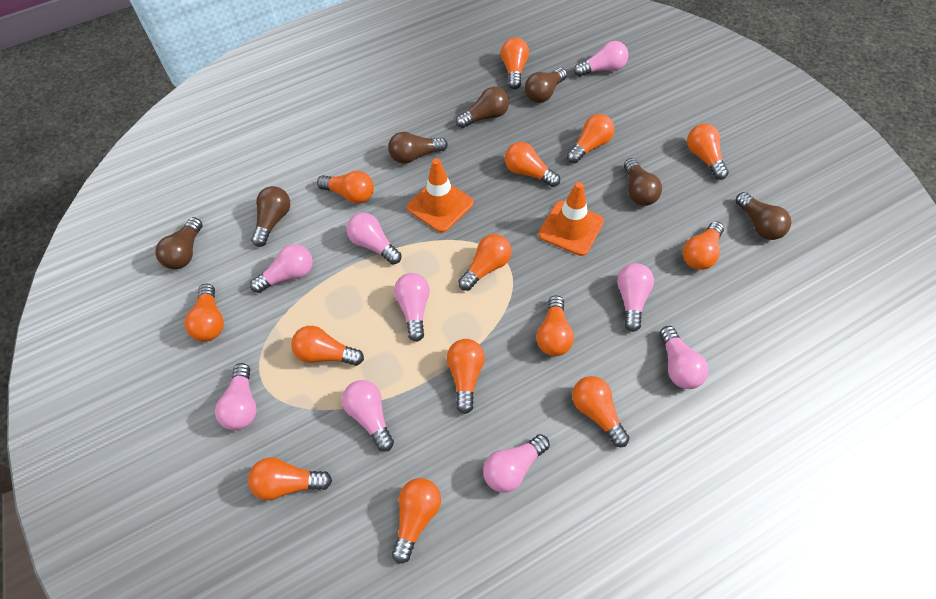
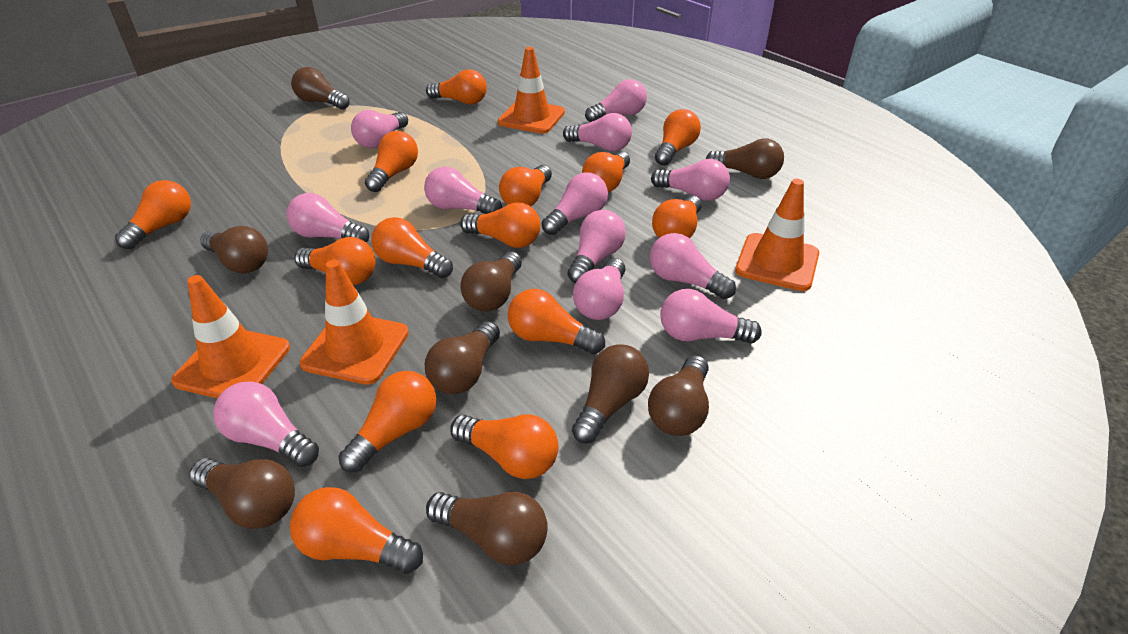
brown light bulb: 7 -> 9
orange traffic cone: 2 -> 4
pink light bulb: 9 -> 12

